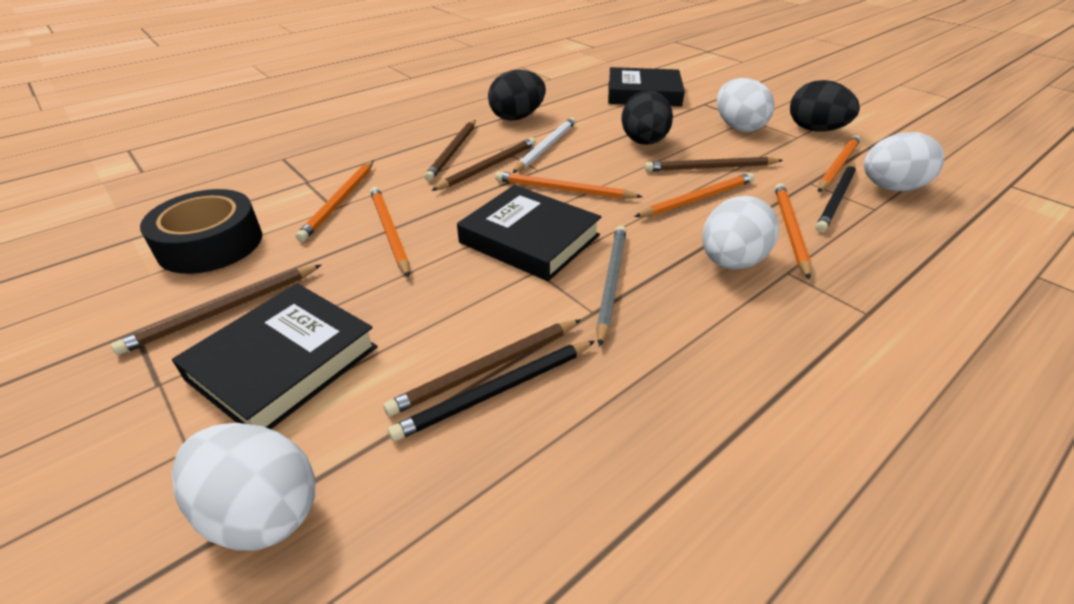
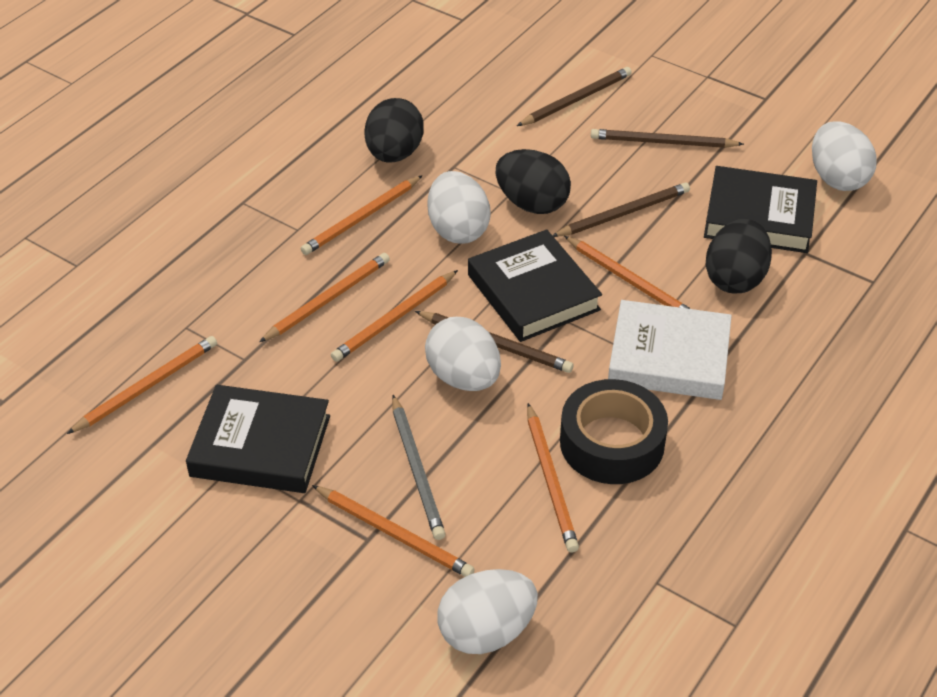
black pencil: 2 -> 0
brown pencil: 5 -> 4
orange pencil: 6 -> 7
white book: 0 -> 1
white pencil: 1 -> 0

